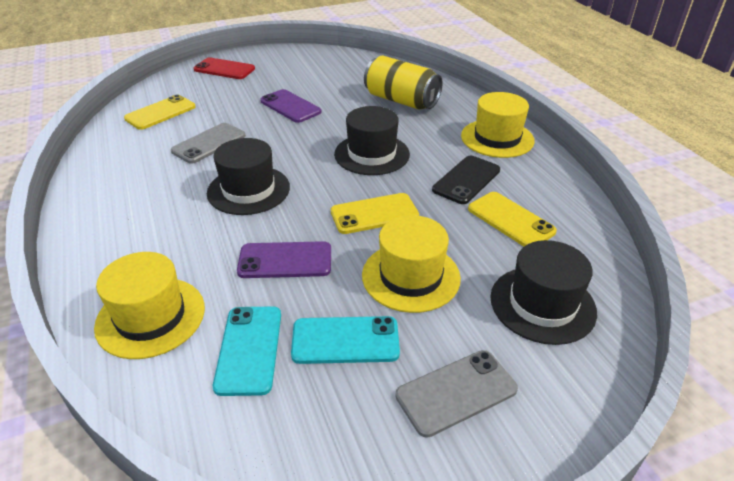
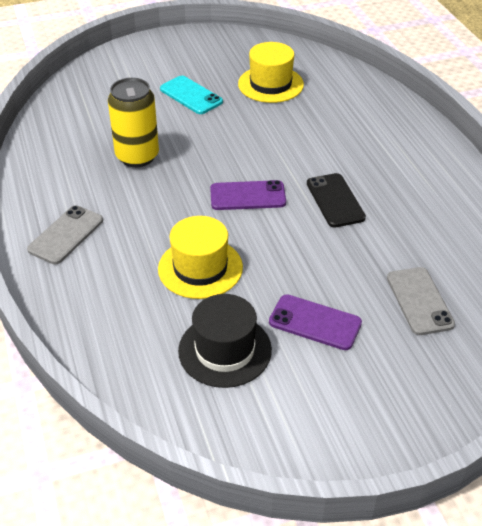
black hat: 3 -> 1
red phone: 1 -> 0
turquoise phone: 2 -> 1
yellow hat: 3 -> 2
yellow phone: 3 -> 0

